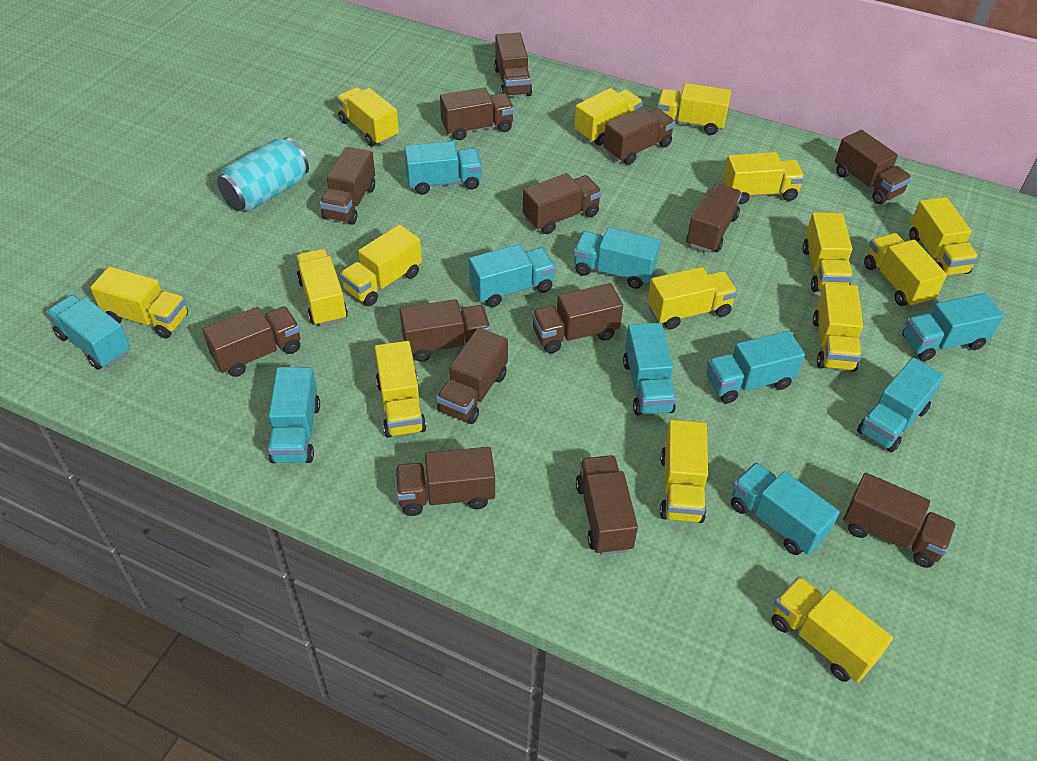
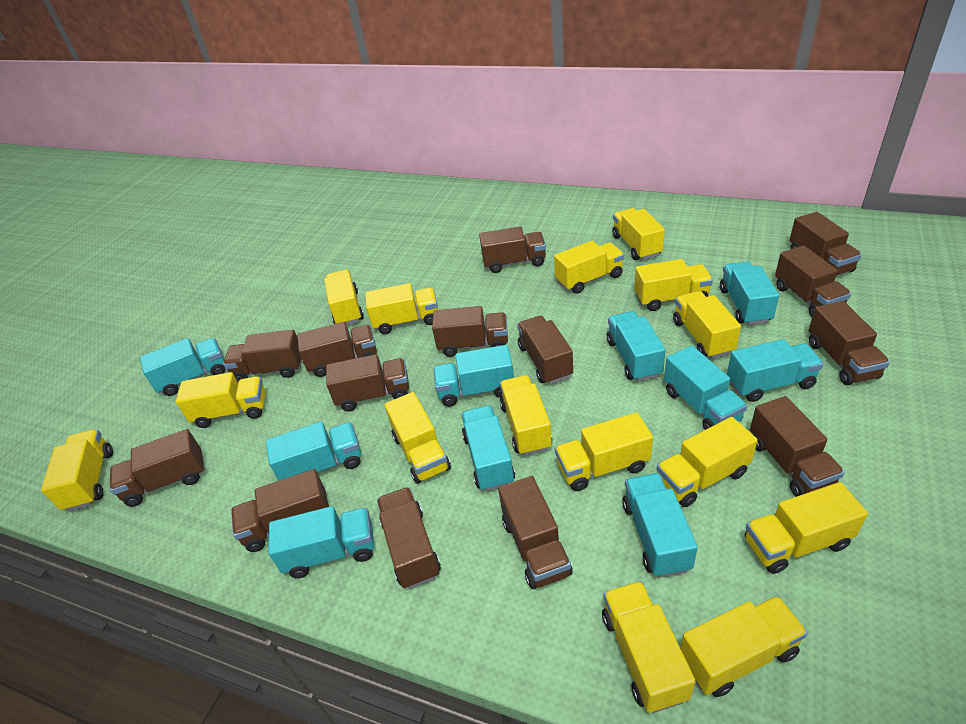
turquoise can: 1 -> 0

